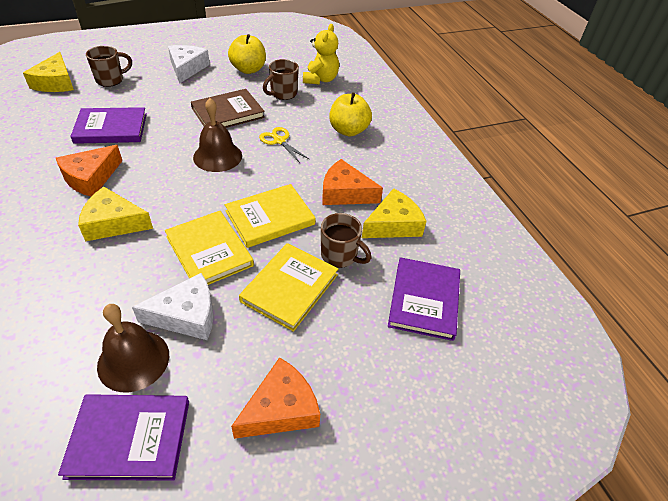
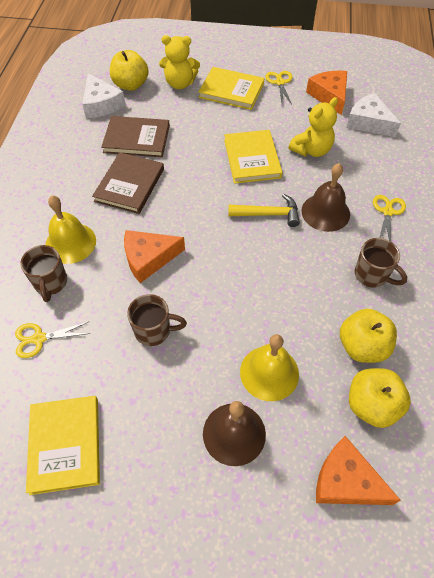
brown book: 1 -> 2
purple book: 3 -> 0
yellow apple: 2 -> 3
yellow bell: 0 -> 2
yellow cheese: 3 -> 0
yellow hammer: 0 -> 1
yellow scissors: 1 -> 3
yellow teddy bear: 1 -> 2

